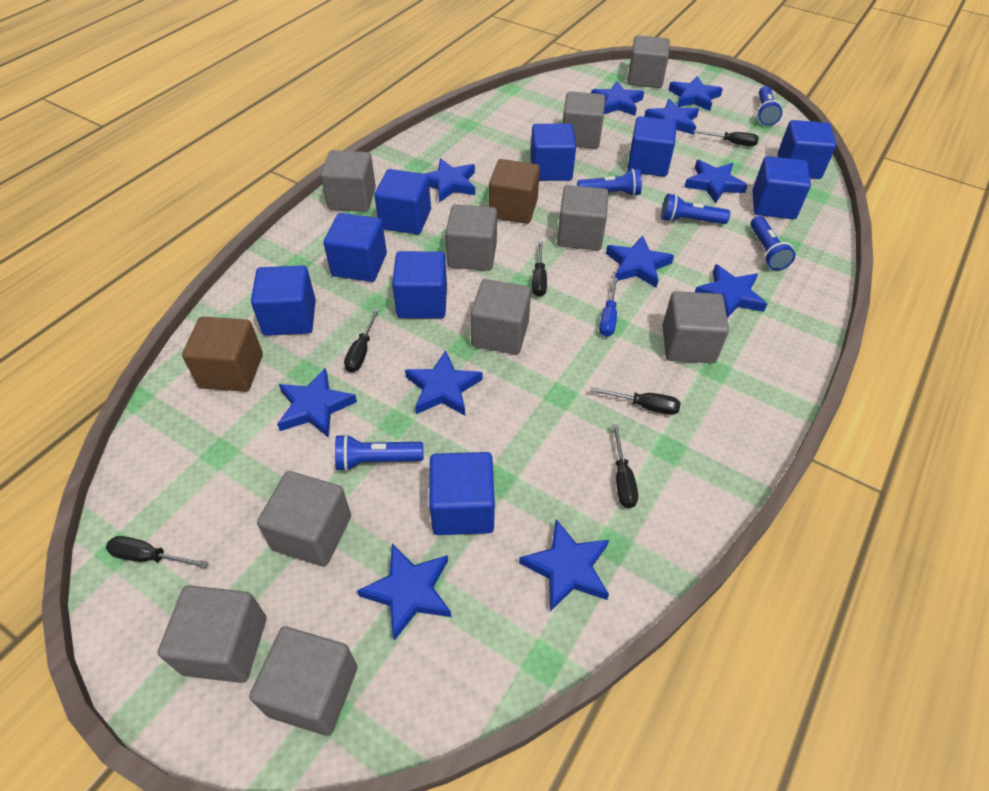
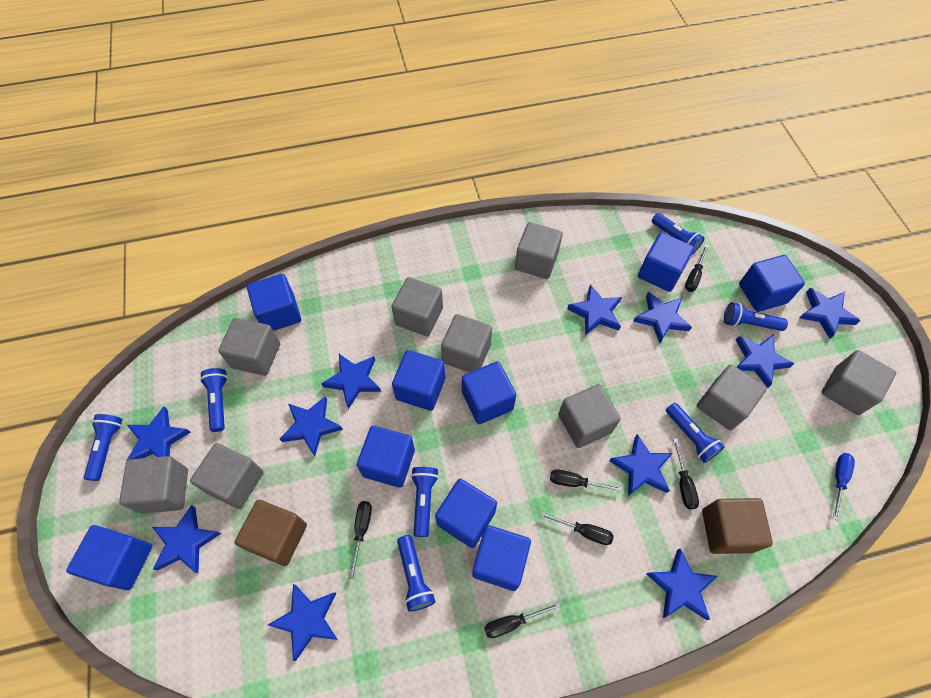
blue flashlight: 5 -> 7
grey cube: 10 -> 9

